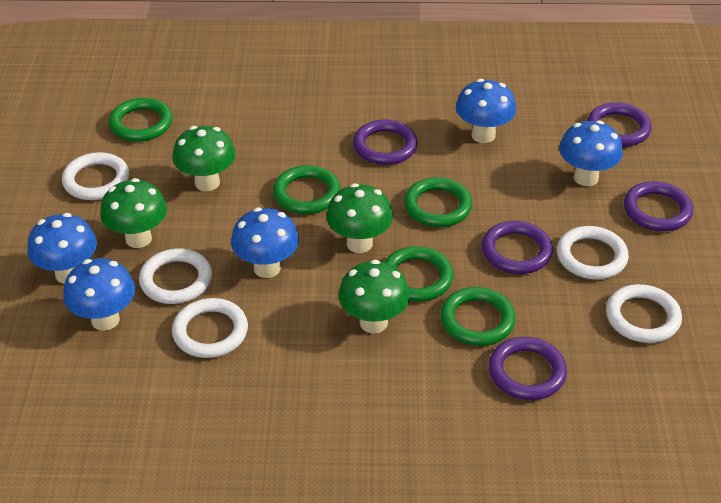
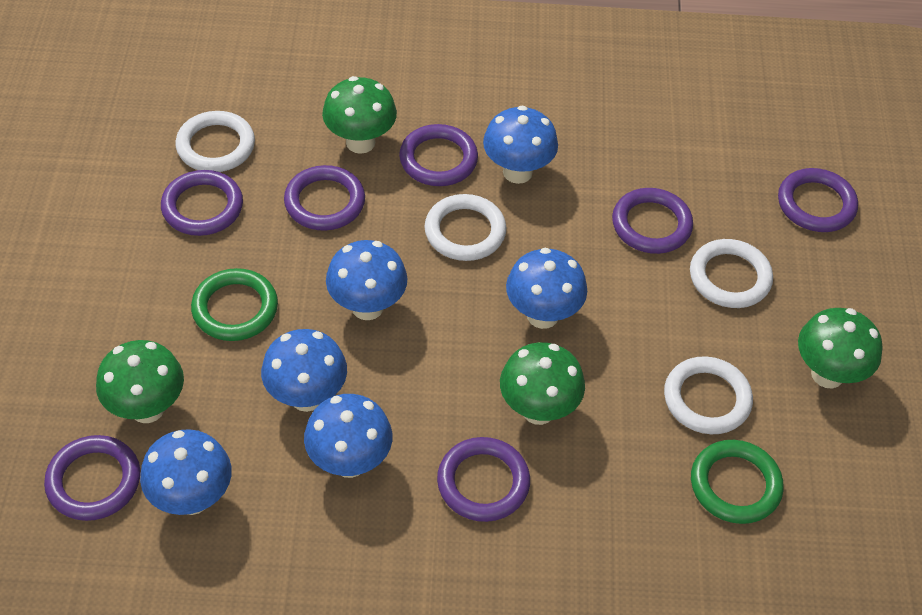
blue mushroom: 5 -> 6
green ring: 5 -> 2
purple ring: 5 -> 7
white ring: 5 -> 4

